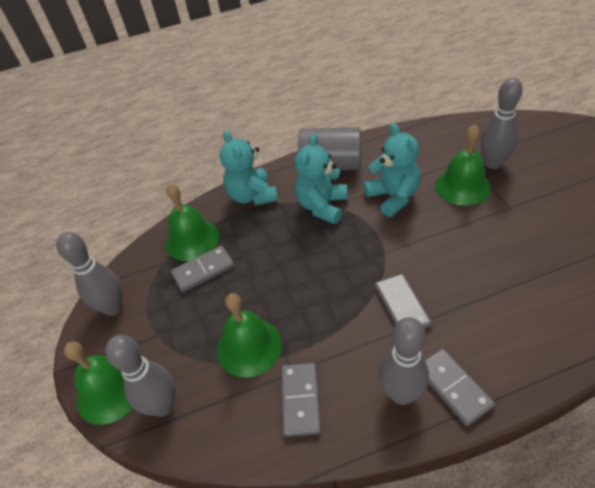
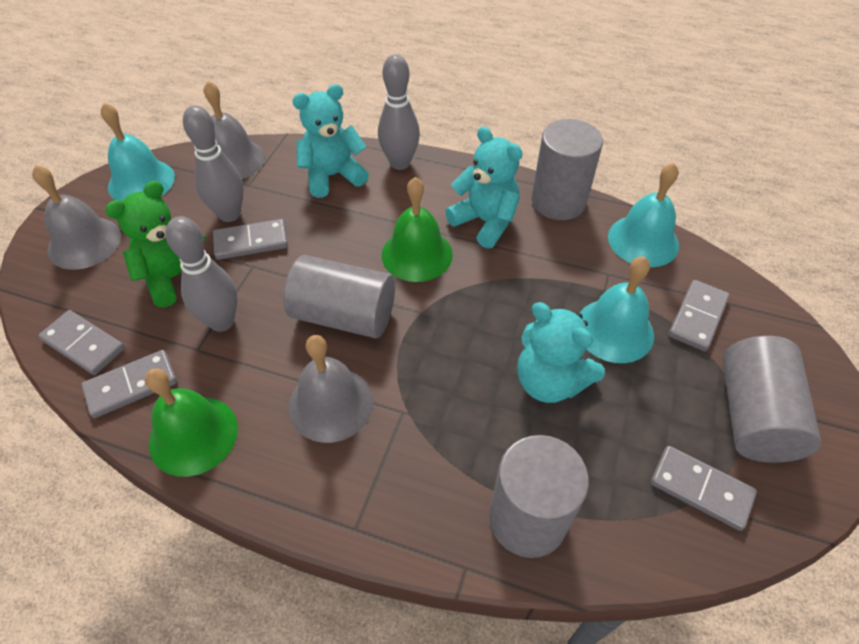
green bell: 4 -> 2
green teddy bear: 0 -> 1
grey bell: 0 -> 3
grey bowling pin: 4 -> 3
grey cylinder: 1 -> 4
grey domino: 4 -> 5
turquoise bell: 0 -> 3

